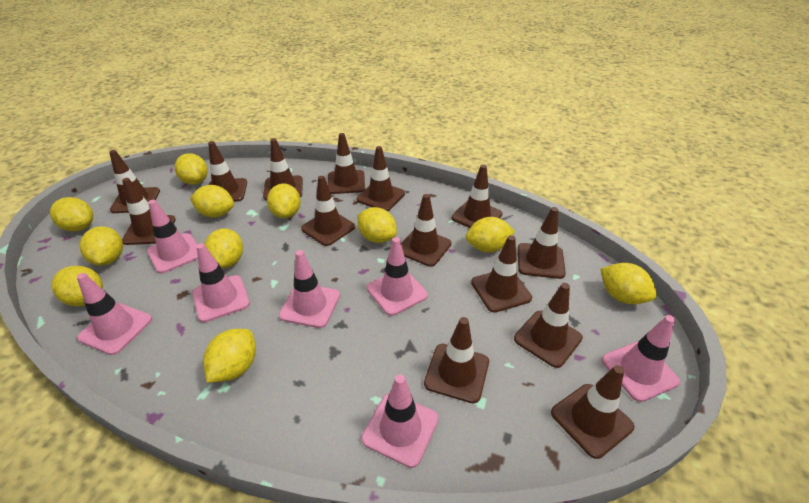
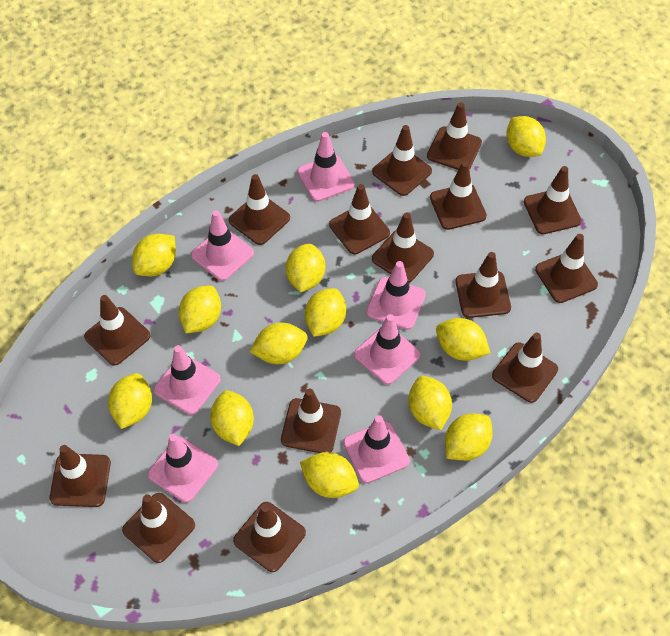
brown traffic cone: 14 -> 15
yellow lemon: 11 -> 12

